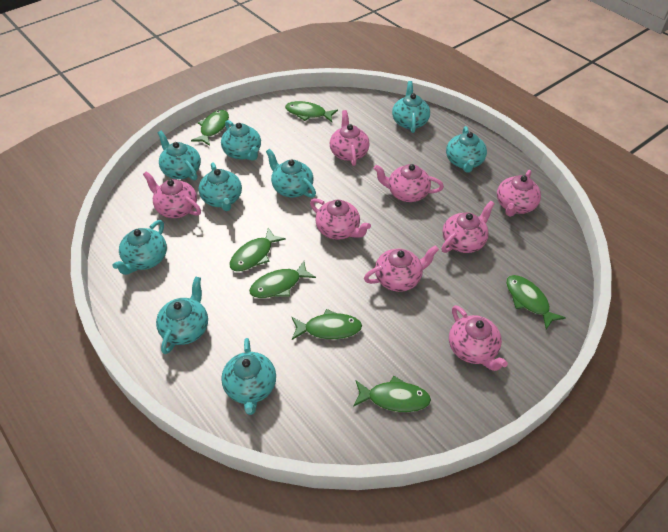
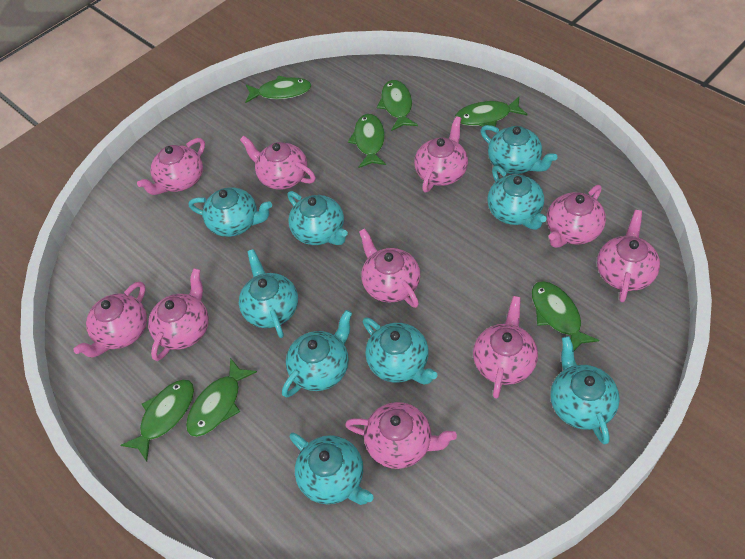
pink teapot: 8 -> 10

